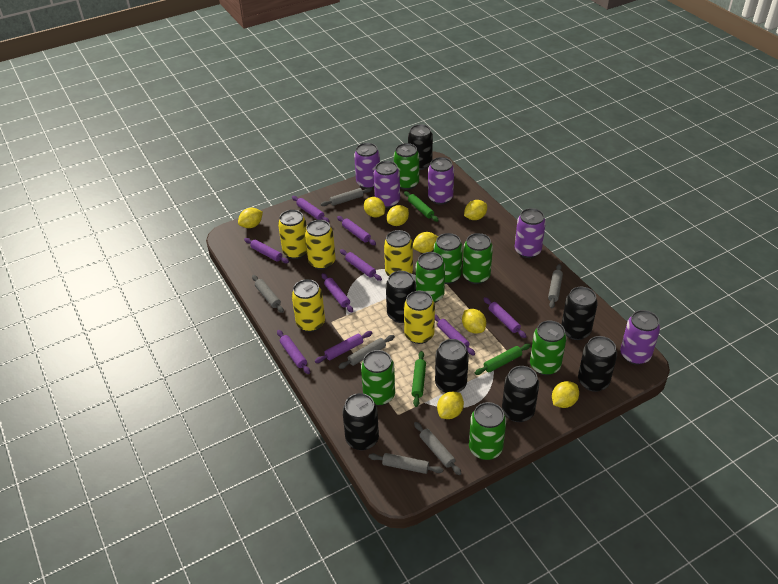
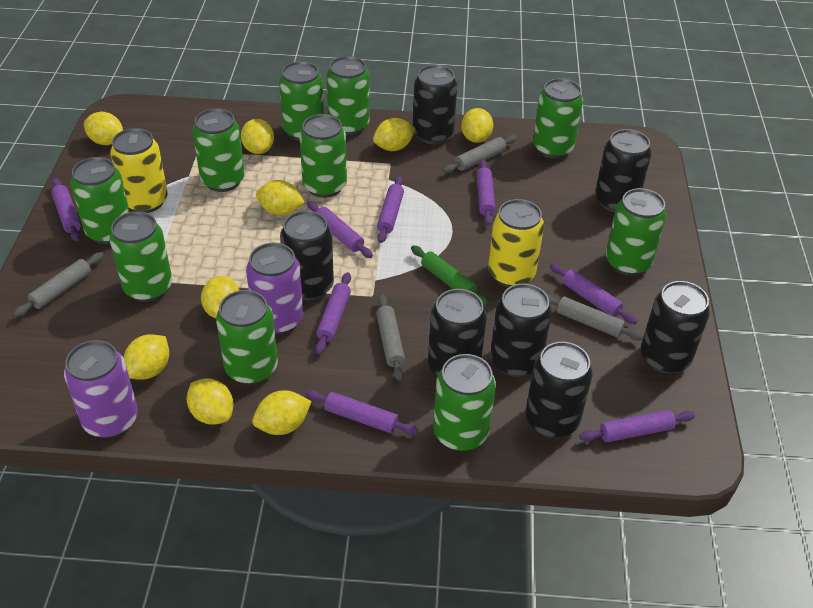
green can: 7 -> 10
green rolling pin: 3 -> 1
grey rolling pin: 6 -> 4
purple can: 5 -> 2
purple rolling pin: 9 -> 8
yellow can: 5 -> 2
yellow lemon: 8 -> 9

